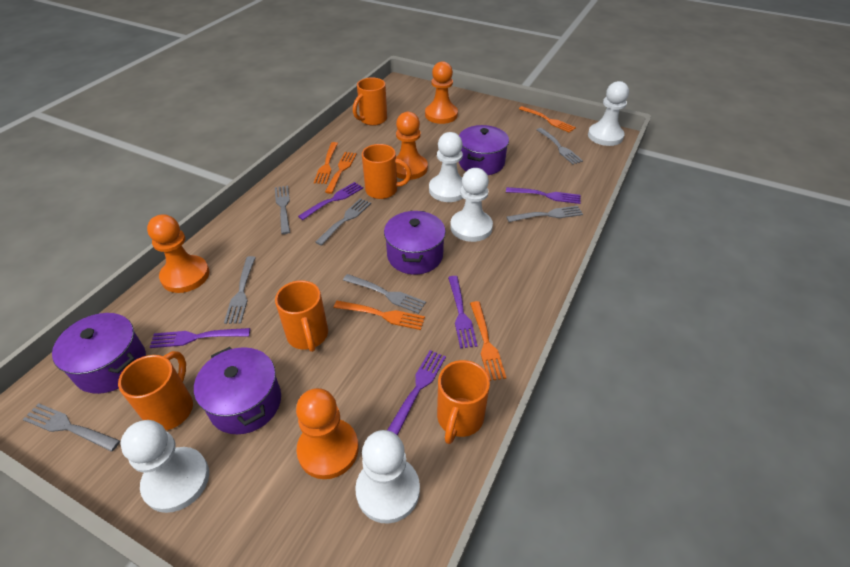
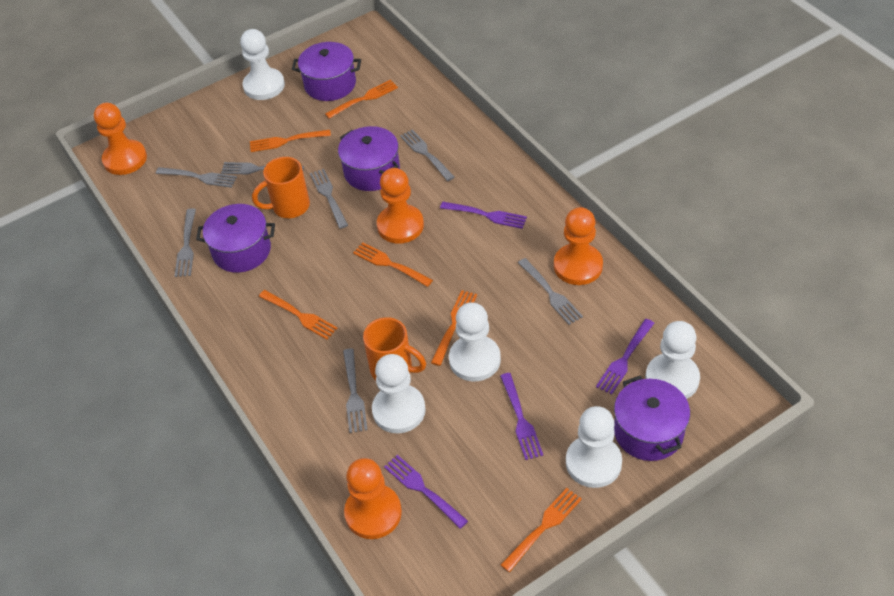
orange fork: 5 -> 6
orange mug: 5 -> 2
purple fork: 5 -> 4

